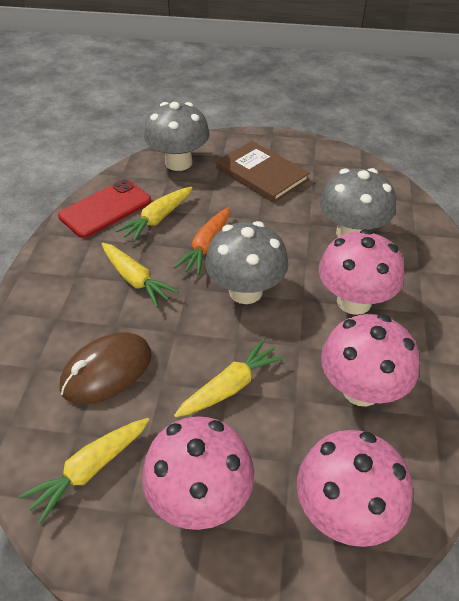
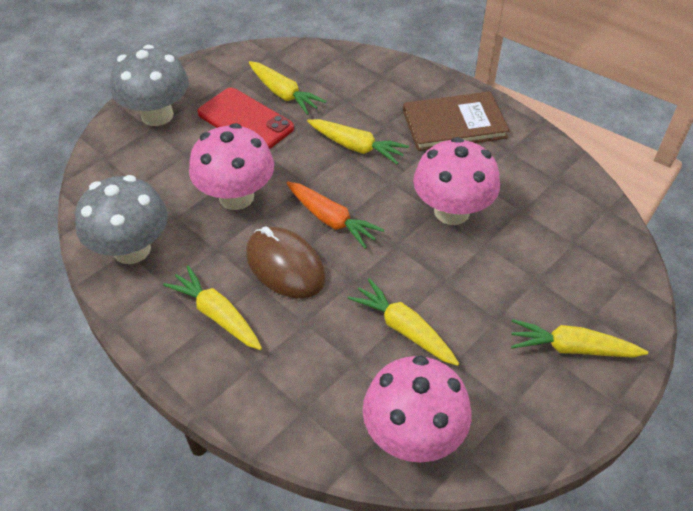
grey mushroom: 3 -> 2
pink mushroom: 4 -> 3
yellow carrot: 4 -> 5

